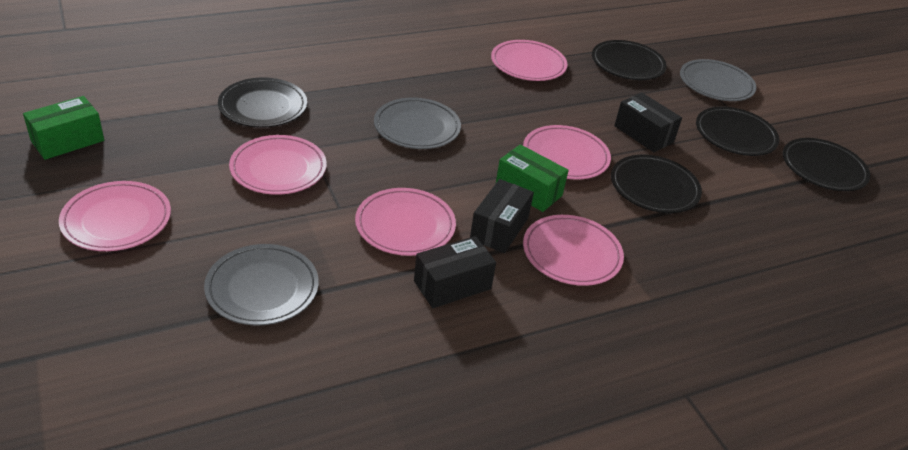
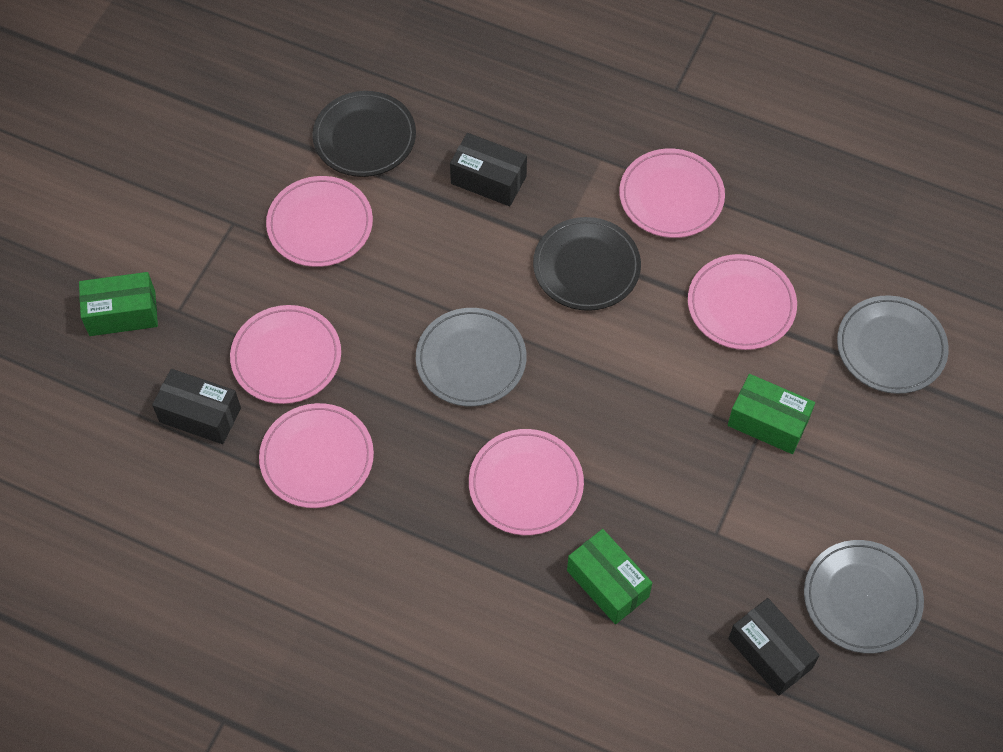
black plate: 5 -> 2
green box: 2 -> 3

